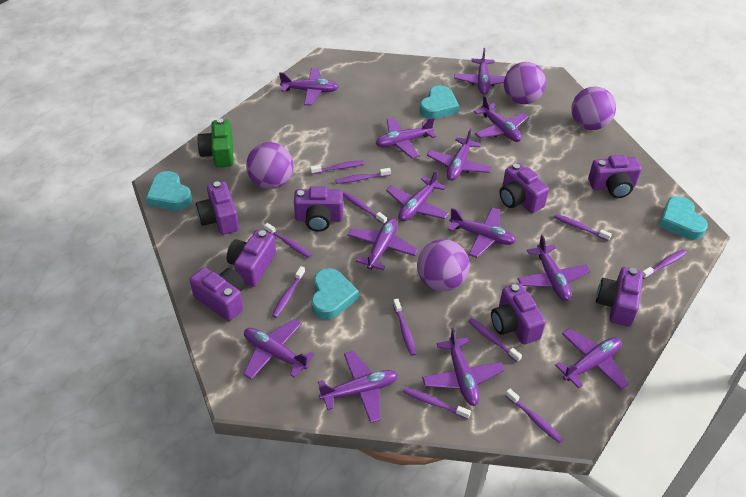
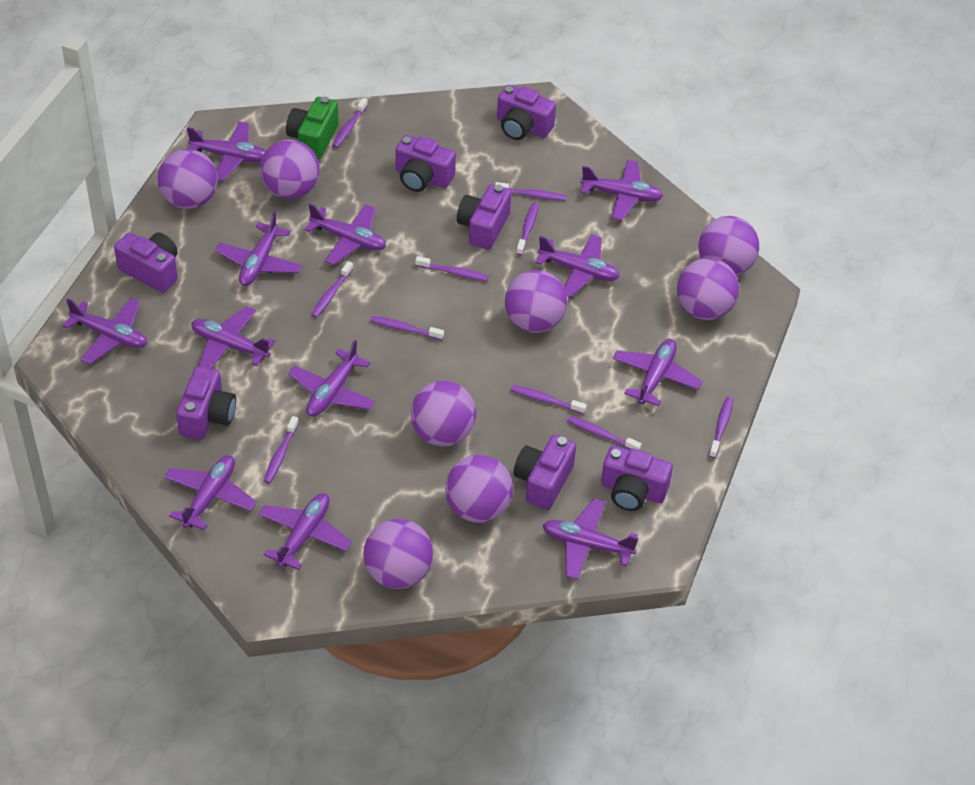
purple ball: 4 -> 8
purple camera: 8 -> 7
purple plane: 13 -> 12
purple toothbrush: 11 -> 10
turquoise heart: 4 -> 0

